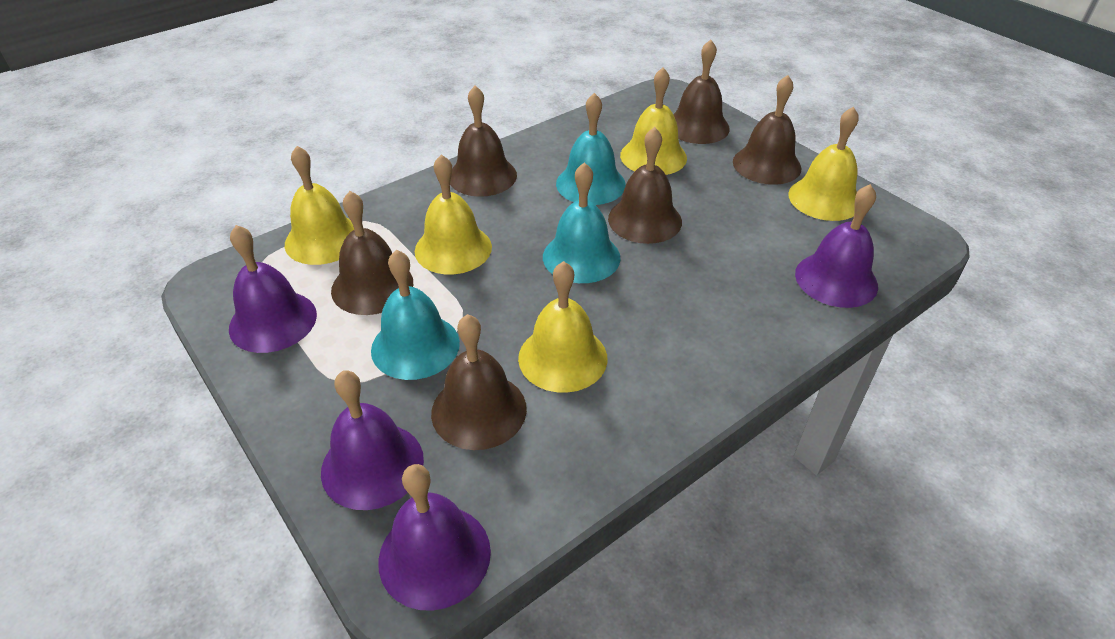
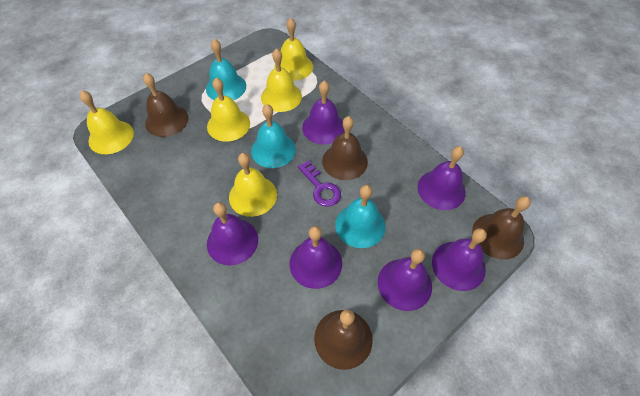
brown bell: 6 -> 4
purple bell: 4 -> 6
purple key: 0 -> 1

